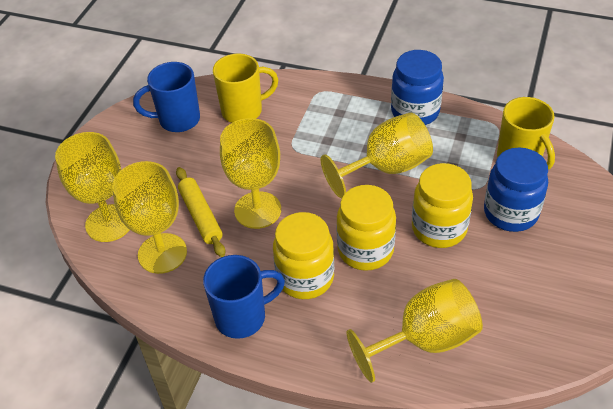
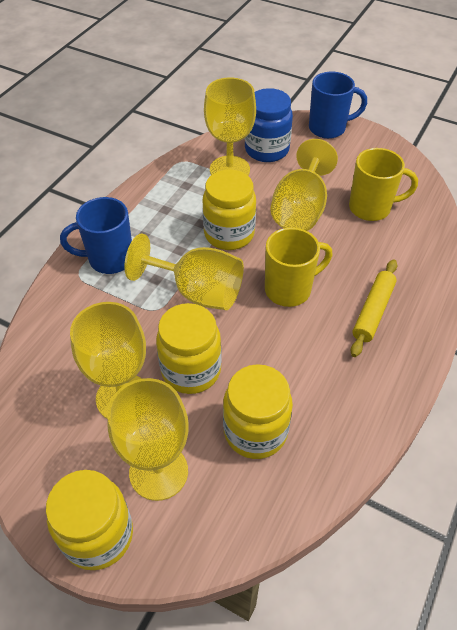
blue jar: 2 -> 1
yellow jar: 3 -> 4

